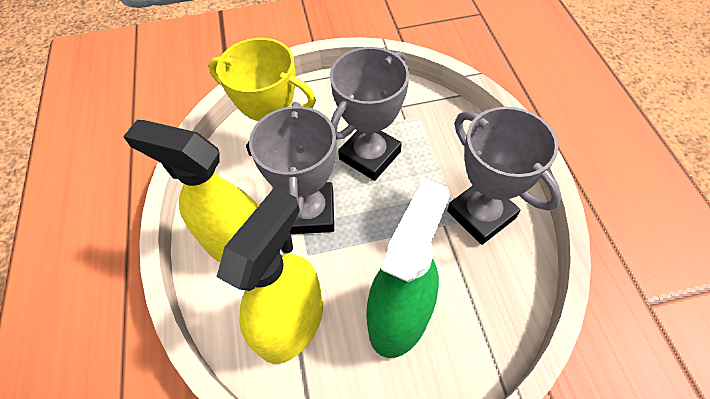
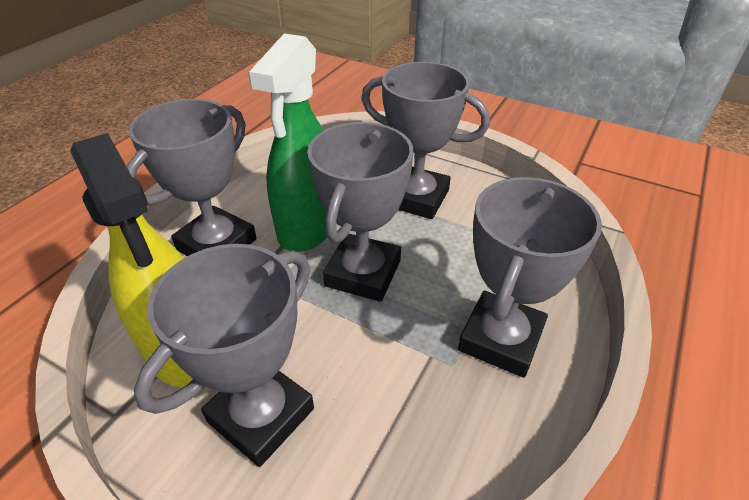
grey trophy: 3 -> 5
yellow spray bottle: 2 -> 1
yellow trophy: 1 -> 0

